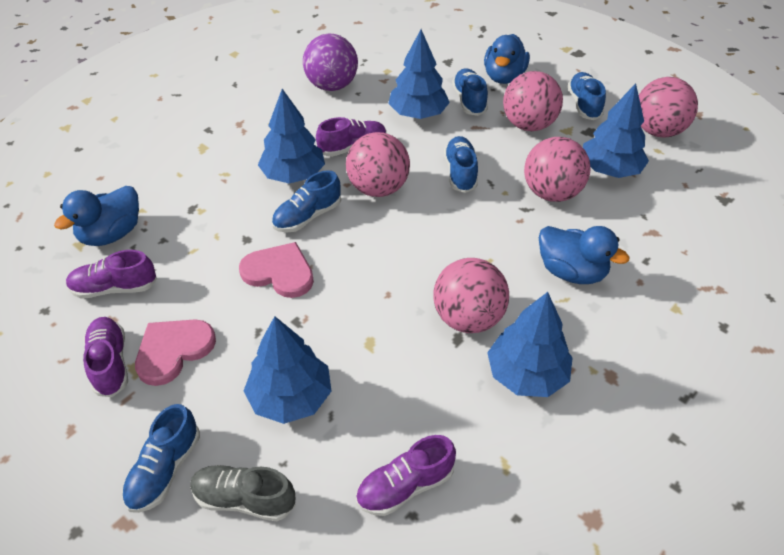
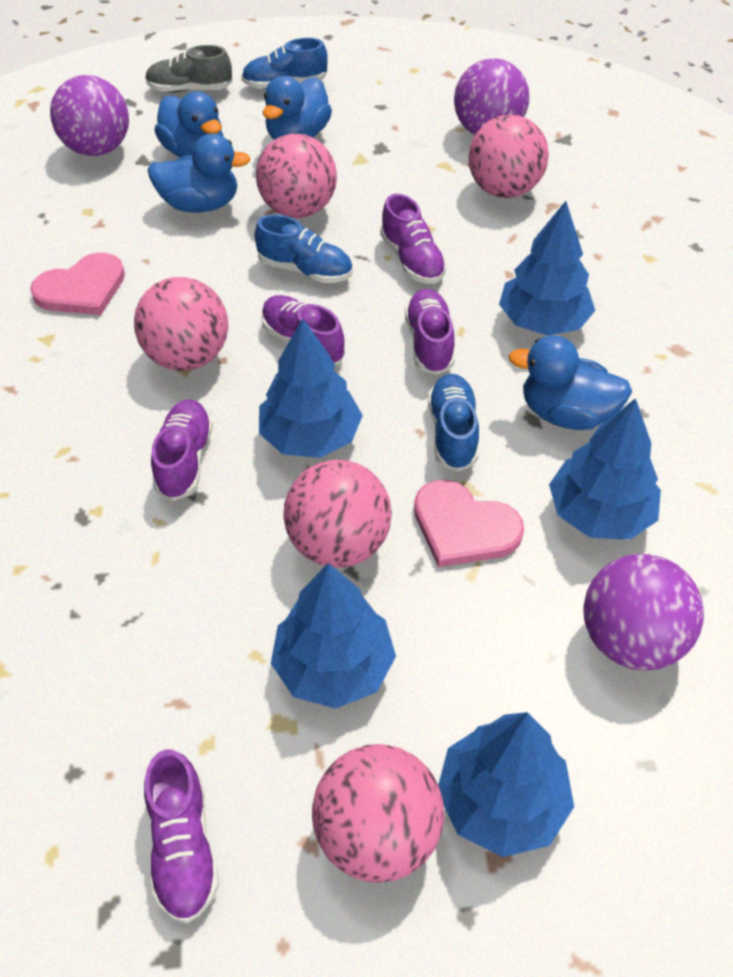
blue duck: 3 -> 4
blue shoe: 5 -> 3
purple ball: 1 -> 3
purple shoe: 4 -> 5

